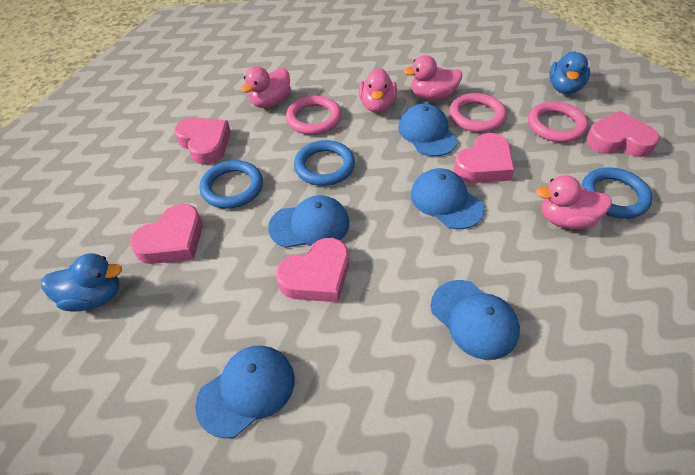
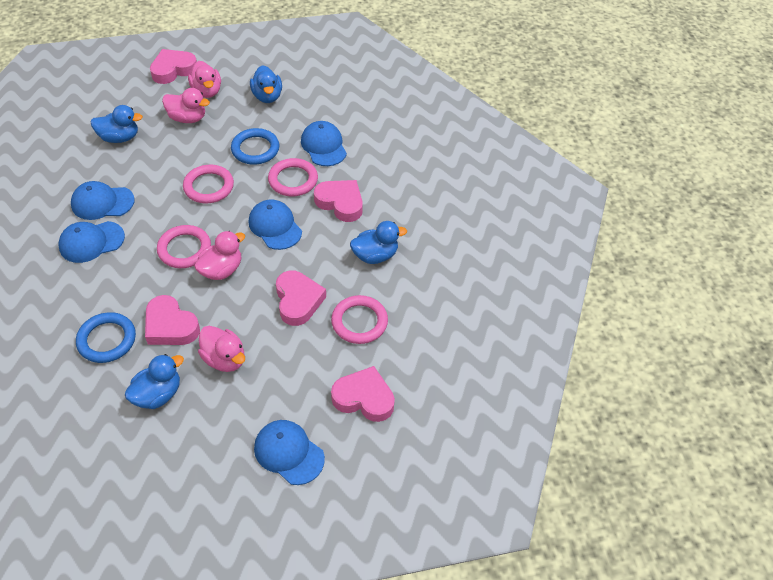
blue duck: 2 -> 4
blue ring: 3 -> 2
pink ring: 3 -> 4

